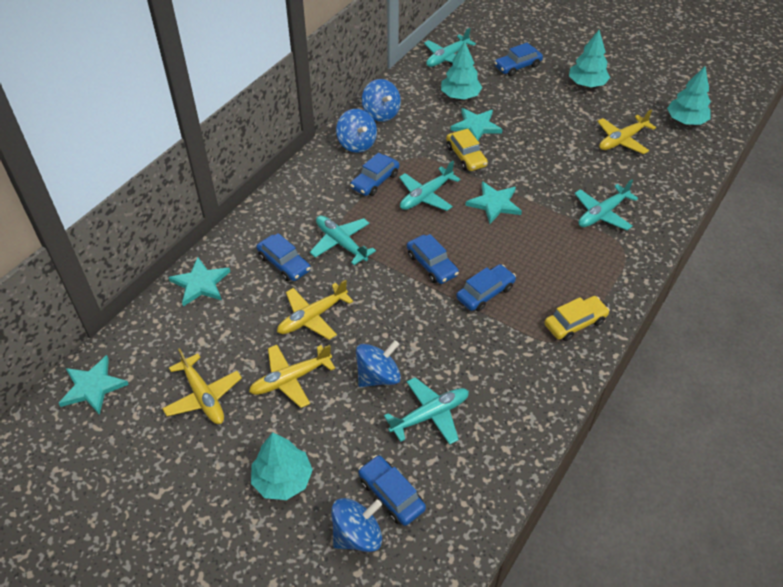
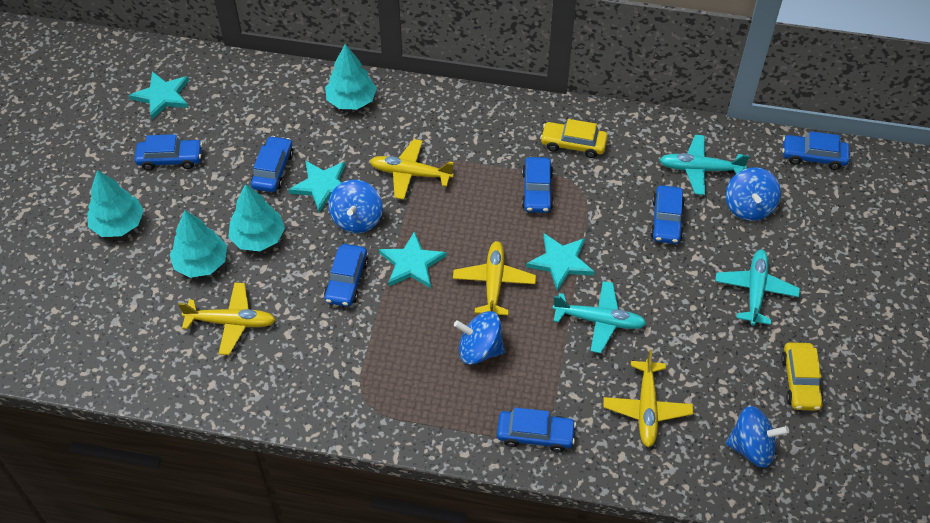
blue car: 6 -> 7
turquoise plane: 5 -> 3

